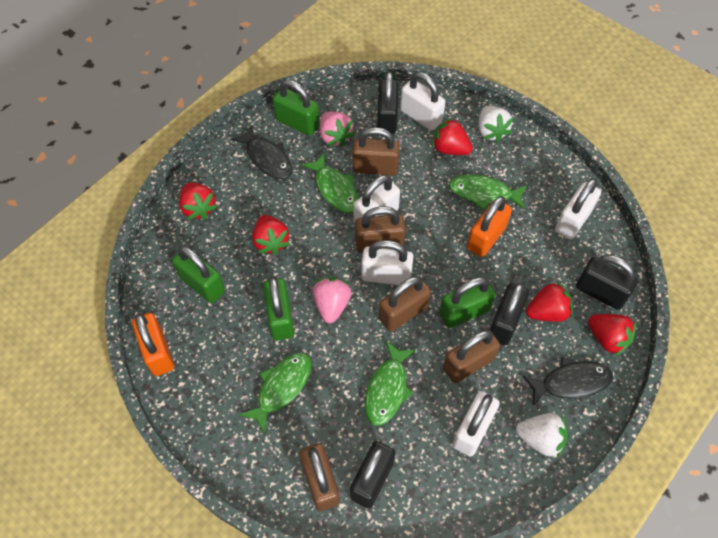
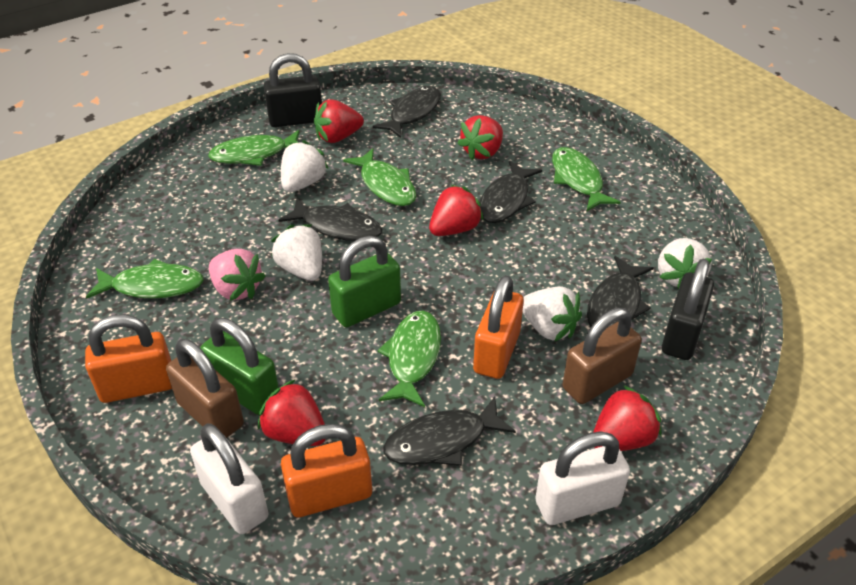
black fish: 2 -> 5
black padlock: 4 -> 2
brown padlock: 5 -> 2
green fish: 4 -> 5
green padlock: 4 -> 2
orange padlock: 2 -> 3
pink strawberry: 2 -> 1
white padlock: 5 -> 2
white strawberry: 2 -> 4

